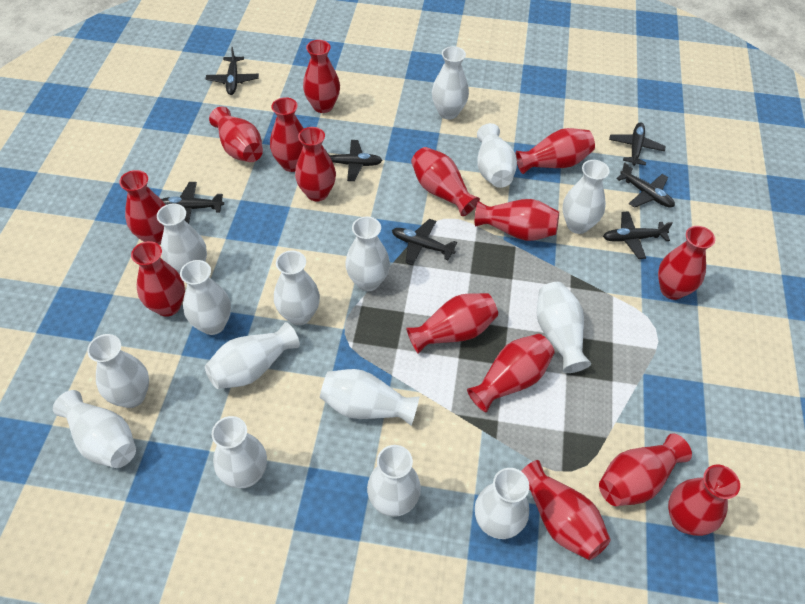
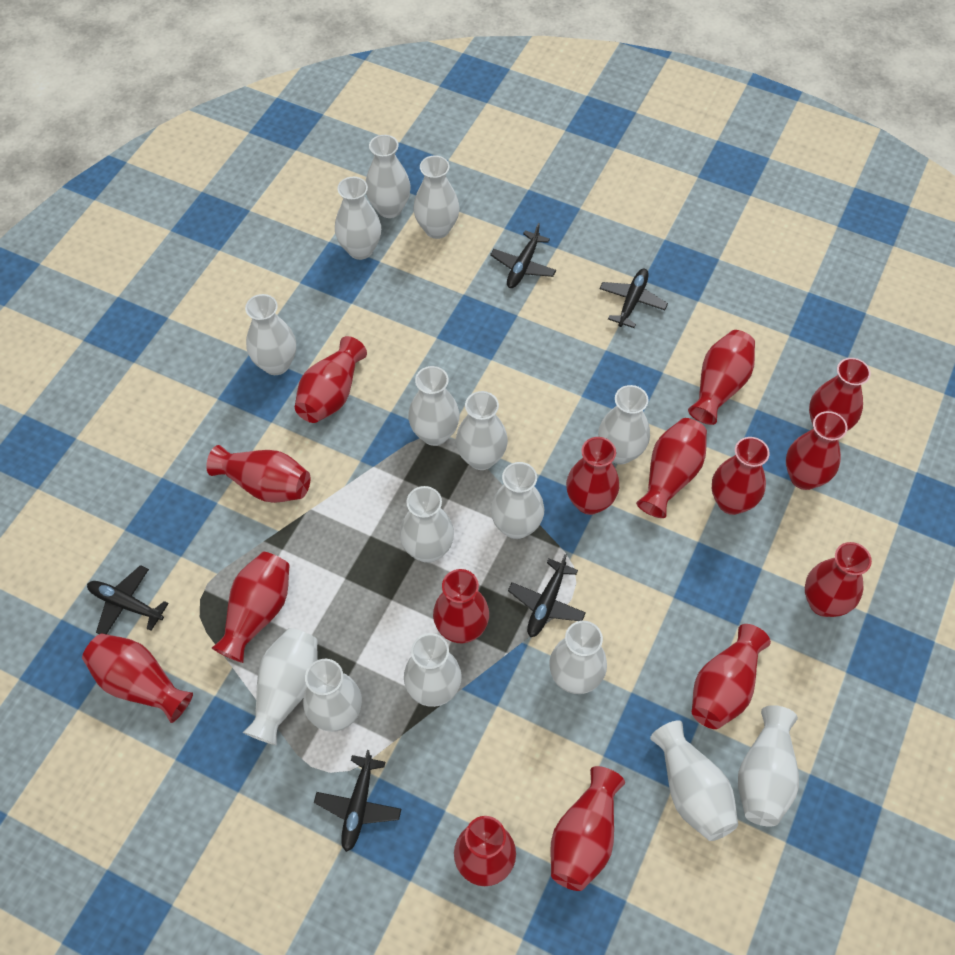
black plane: 7 -> 5

